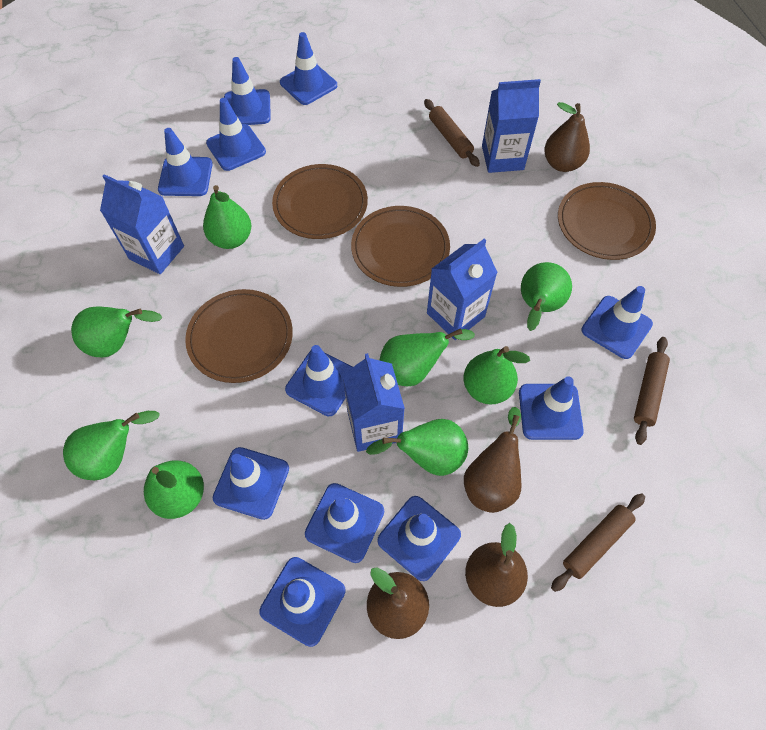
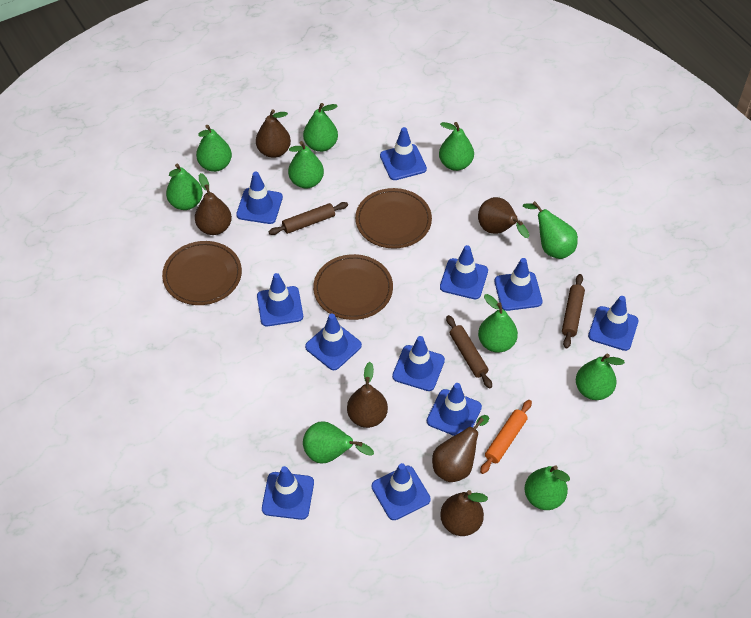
blue carton: 4 -> 0
brown pear: 4 -> 6
brown plate: 4 -> 3
green pear: 8 -> 10
orange rolling pin: 0 -> 1

